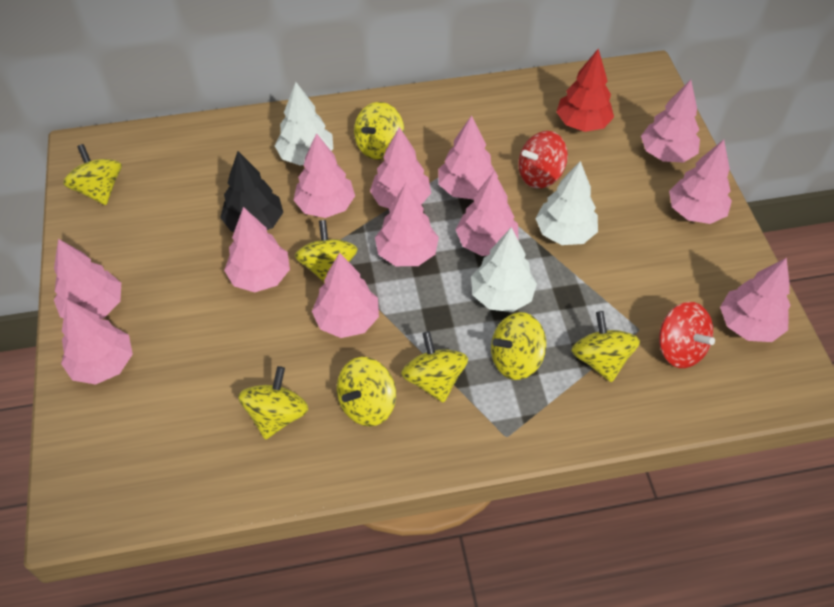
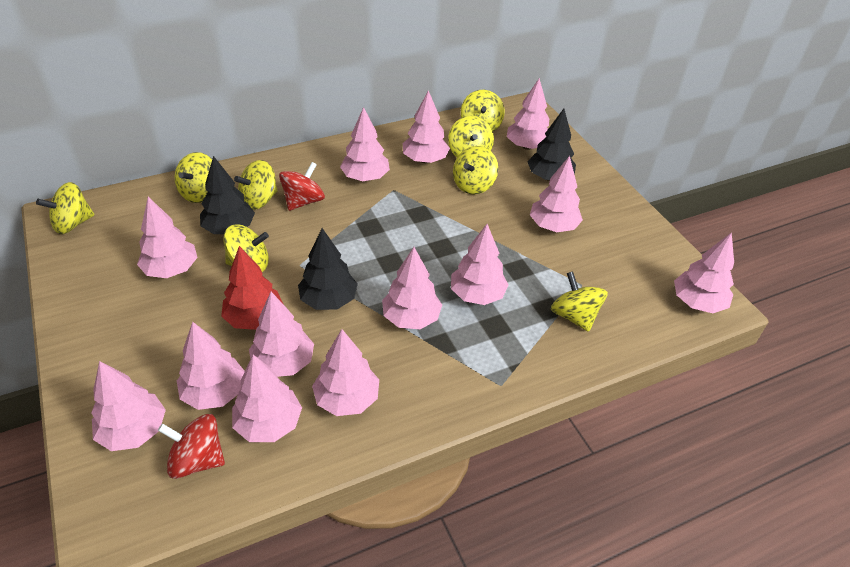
black tree: 1 -> 3
pink tree: 12 -> 13
white tree: 3 -> 0

